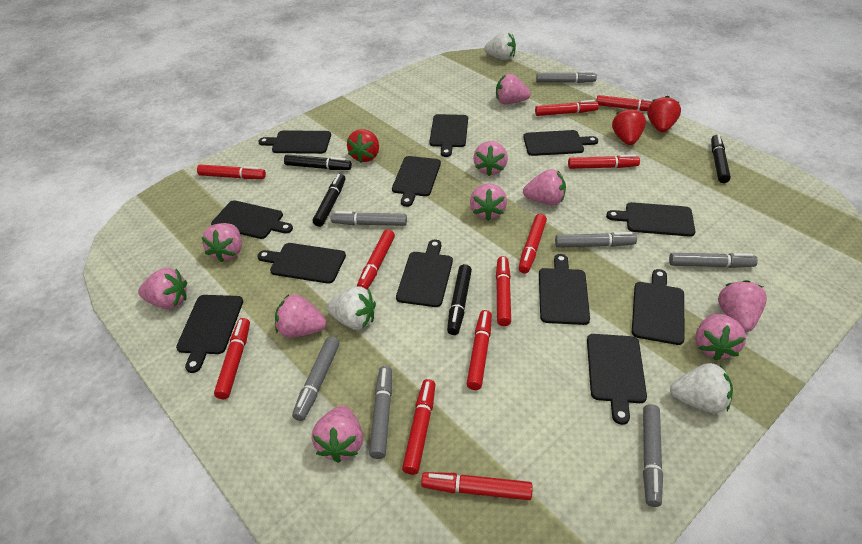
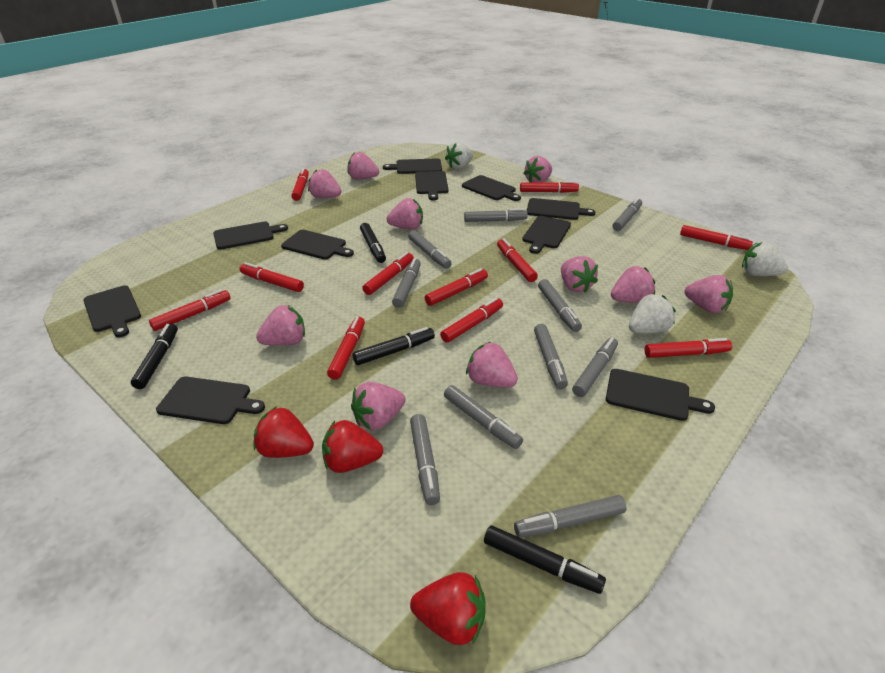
black cutting board: 12 -> 10
grey marker: 7 -> 10

